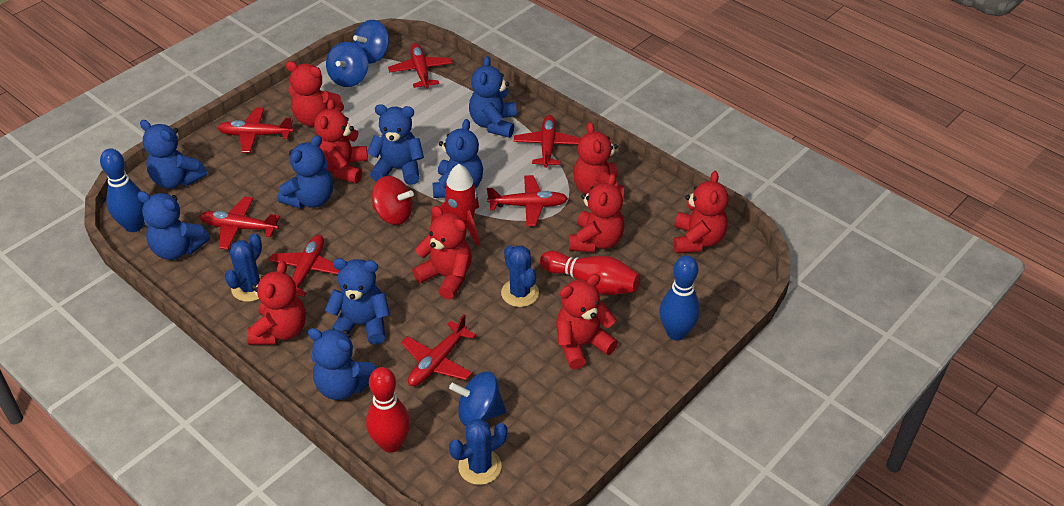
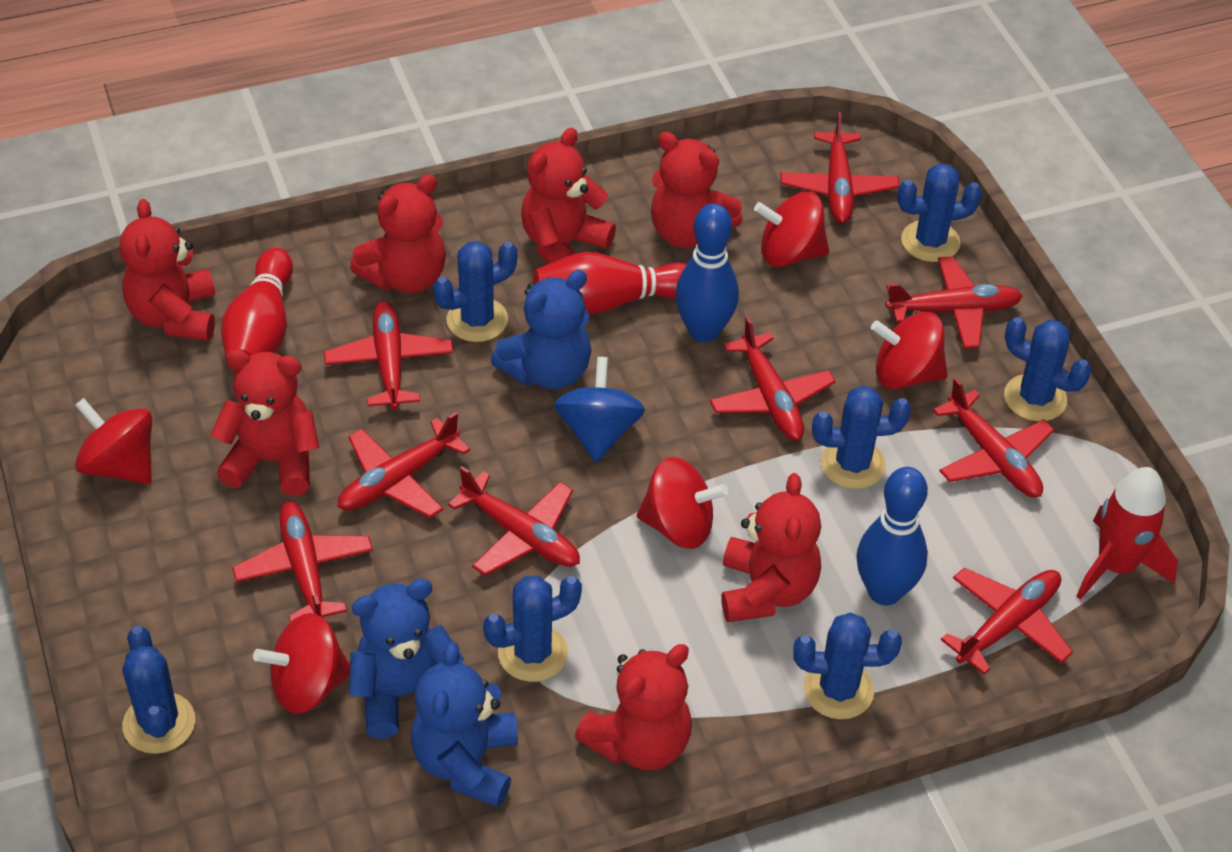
blue cactus: 3 -> 7
blue spinning top: 3 -> 1
blue teddy bear: 8 -> 3
red plane: 7 -> 9
red spinning top: 1 -> 5
red teddy bear: 8 -> 7

